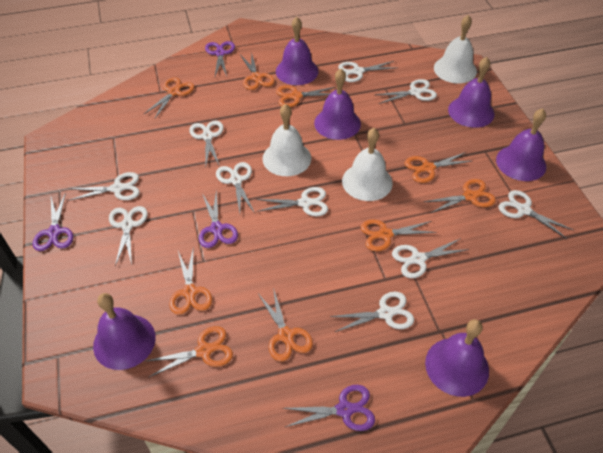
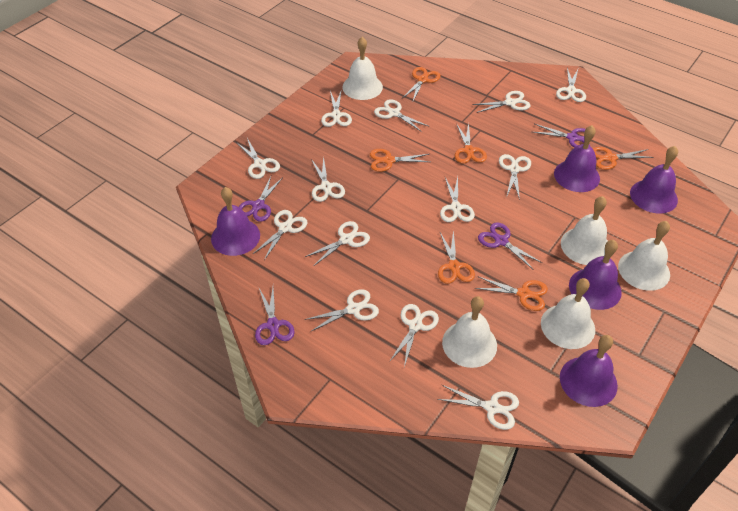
orange scissors: 9 -> 6
purple bell: 6 -> 5
white bell: 3 -> 5
white scissors: 10 -> 13

